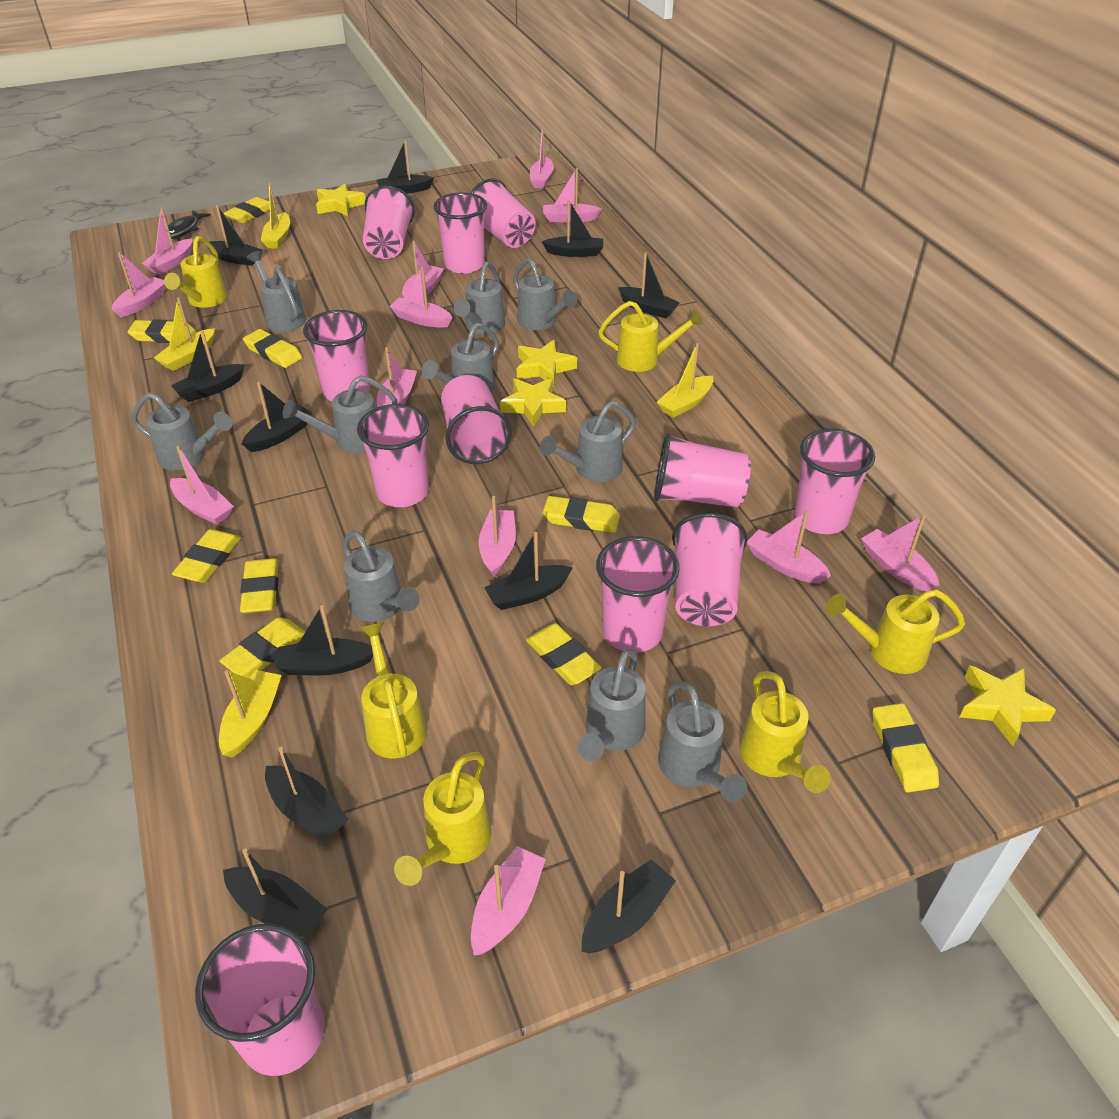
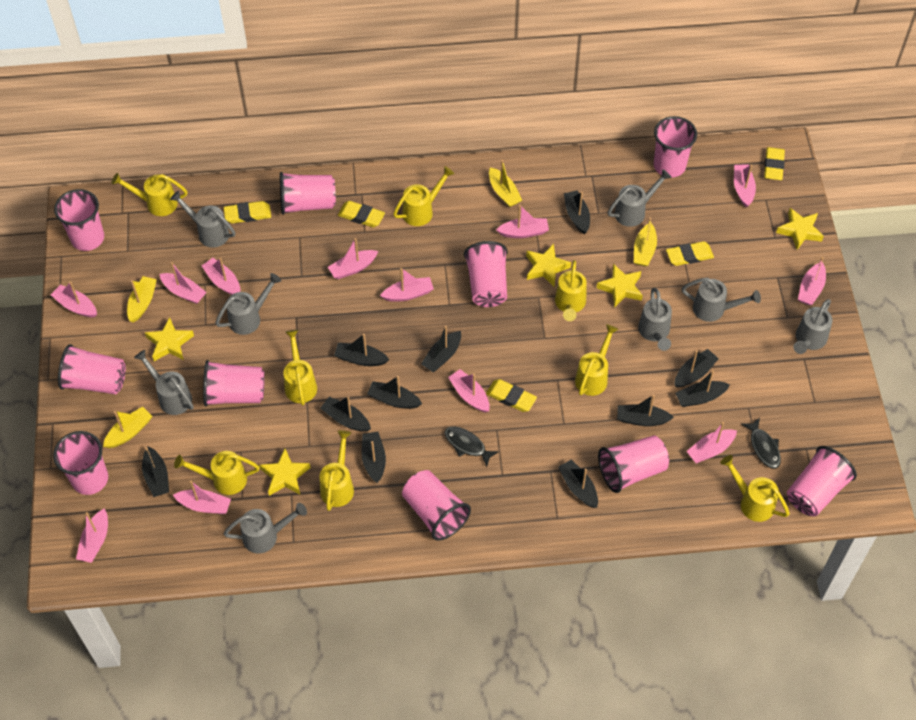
black fish: 1 -> 2
grey watering can: 10 -> 8
pink cup: 11 -> 10
yellow eraser: 9 -> 5
yellow star: 4 -> 5
yellow watering can: 6 -> 8

